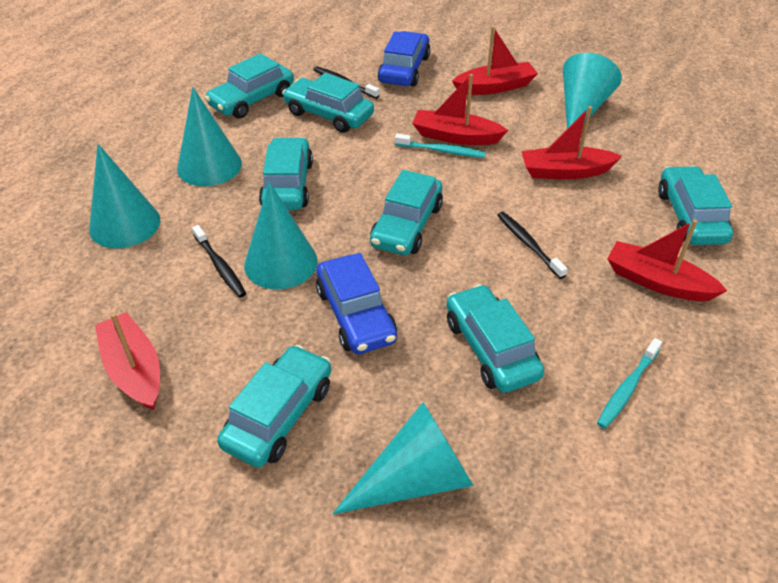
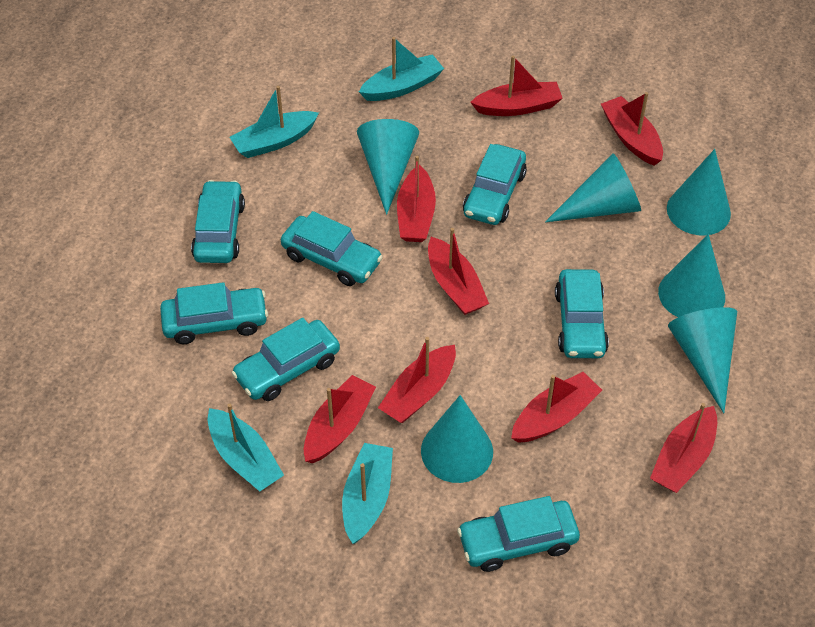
black toothbrush: 3 -> 0
blue car: 2 -> 0
red boat: 5 -> 8
turquoise boat: 0 -> 4
turquoise cone: 5 -> 6
turquoise toothbrush: 2 -> 0

